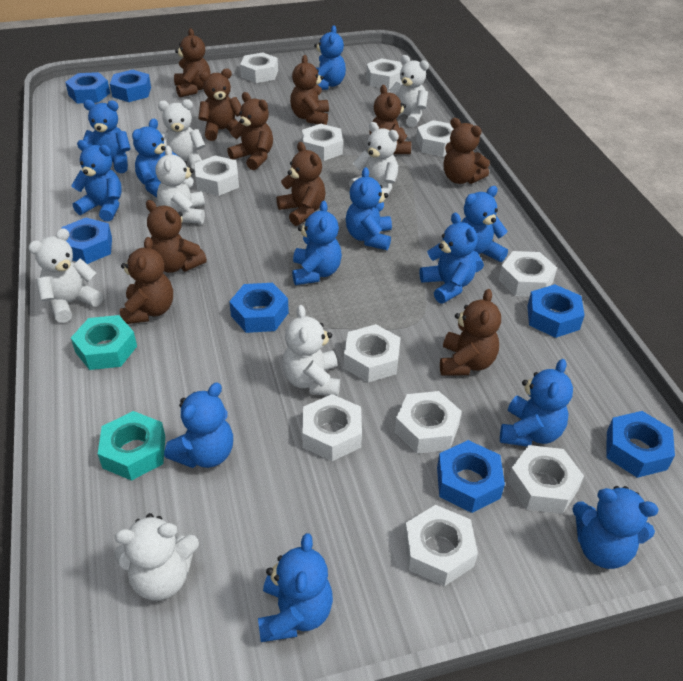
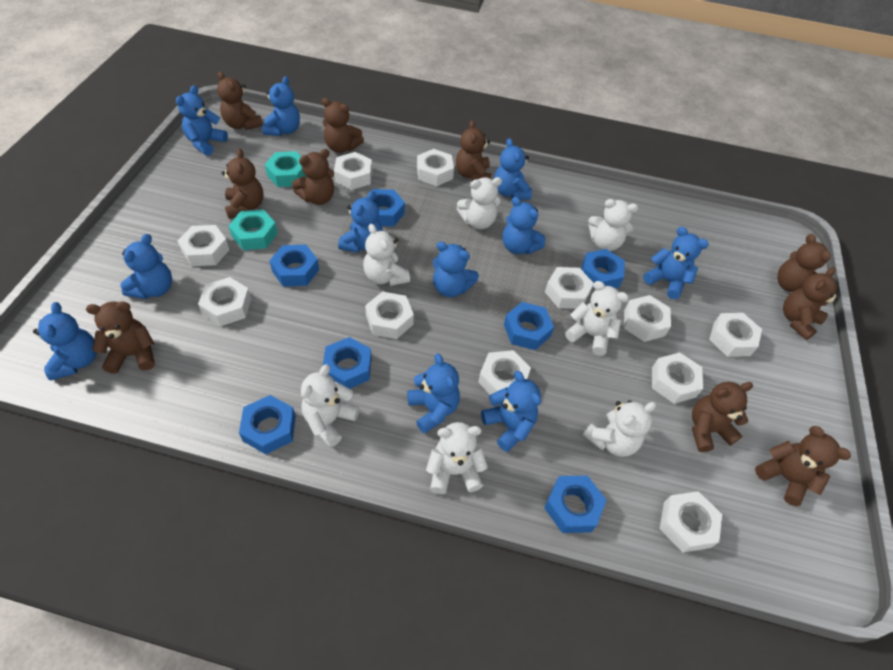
blue teddy bear: 12 -> 11

